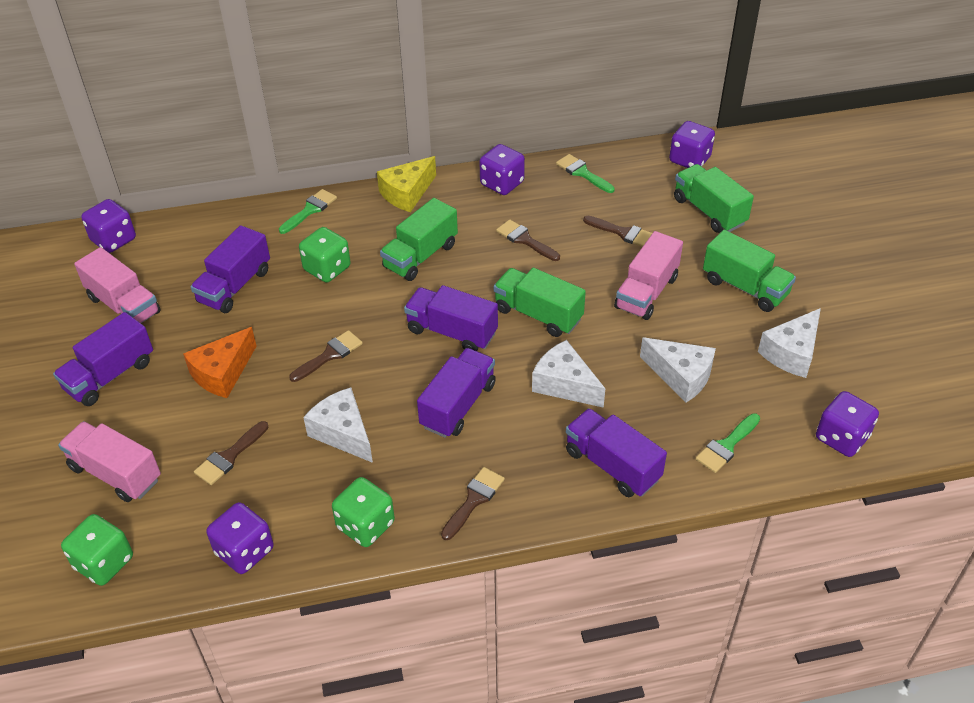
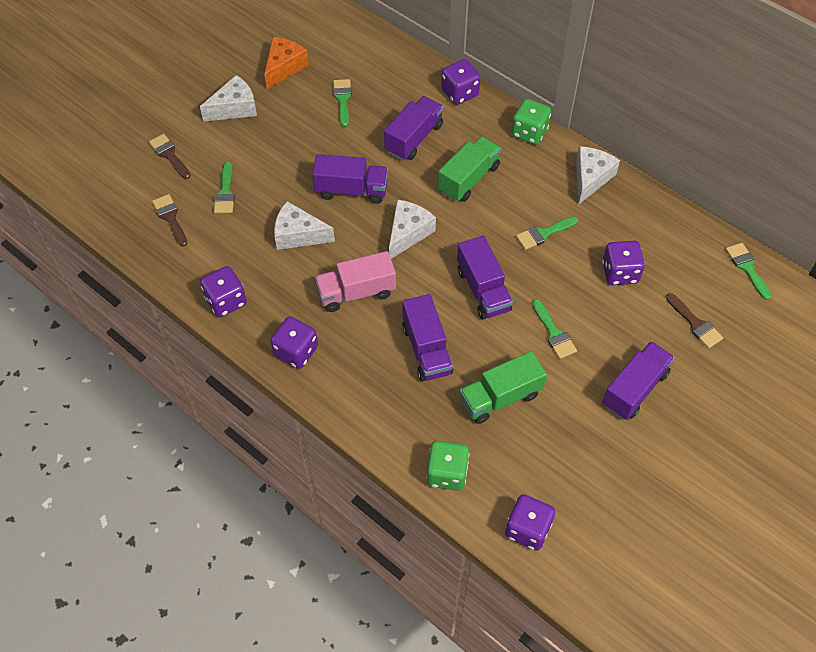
brown brush: 5 -> 3
green brush: 3 -> 5
green dice: 3 -> 2
green truck: 4 -> 2
pink truck: 3 -> 1
yellow cheese: 1 -> 0

